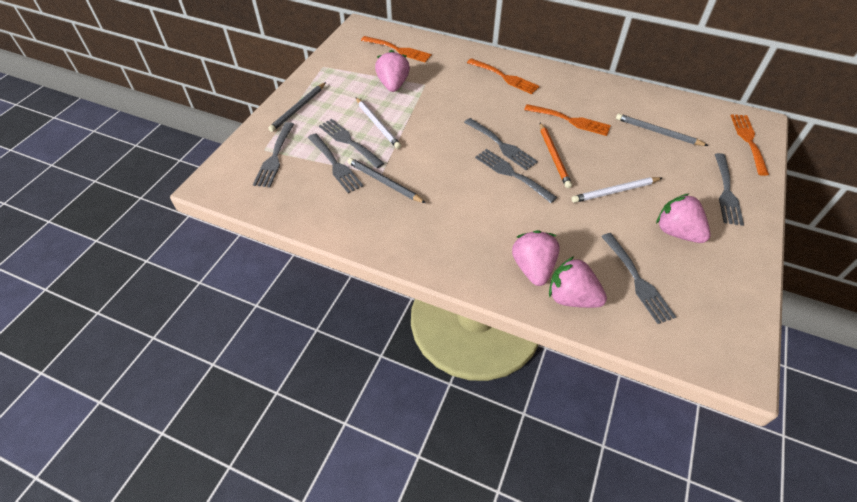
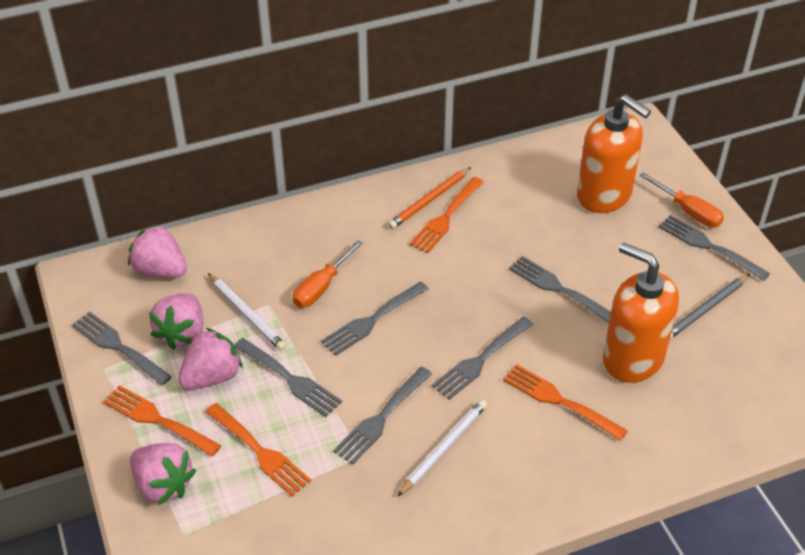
grey pencil: 3 -> 1
orange screwdriver: 0 -> 2
orange soap dispenser: 0 -> 2

